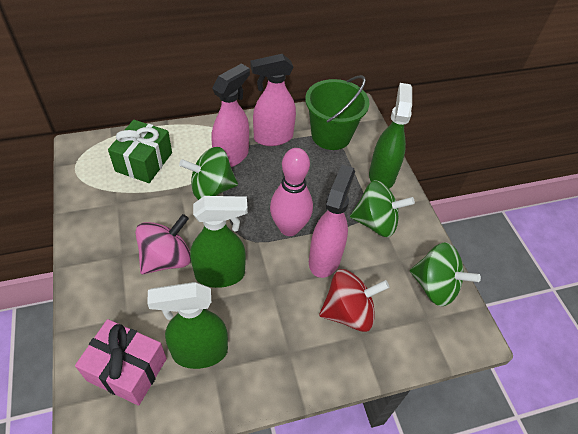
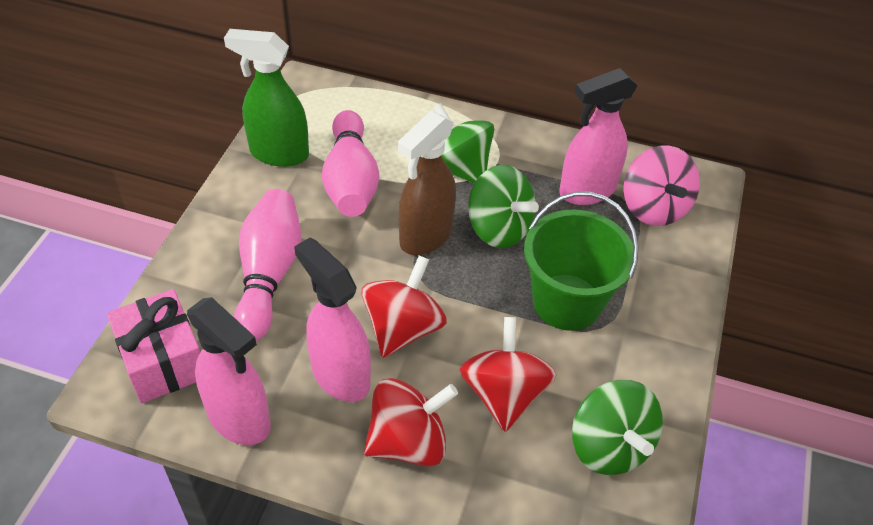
brown spray bottle: 0 -> 1
green gift: 1 -> 0
green spray bottle: 3 -> 1
pink bowling pin: 1 -> 2
red spinning top: 1 -> 3

